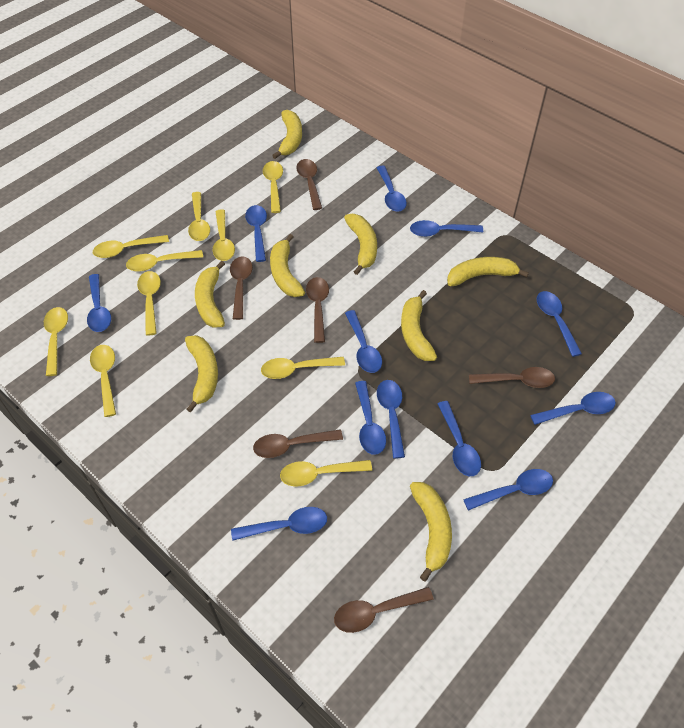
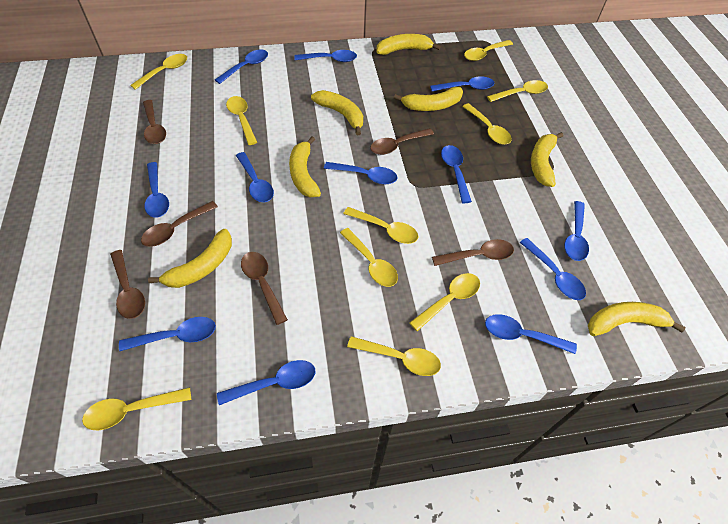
yellow banana: 8 -> 7

